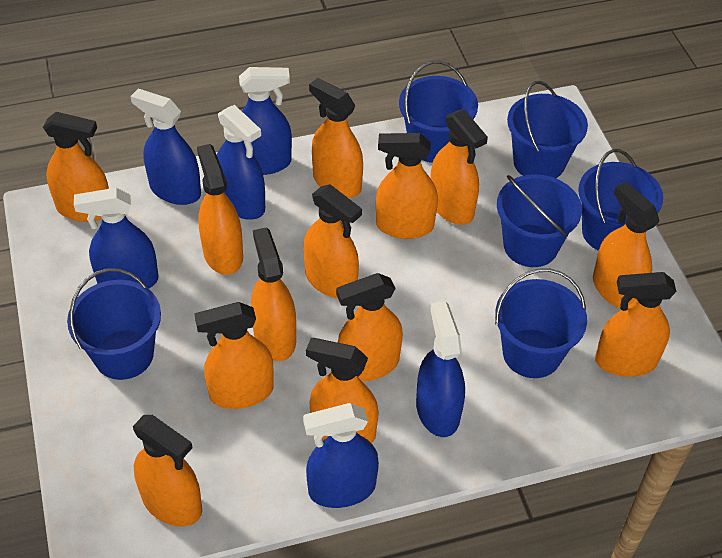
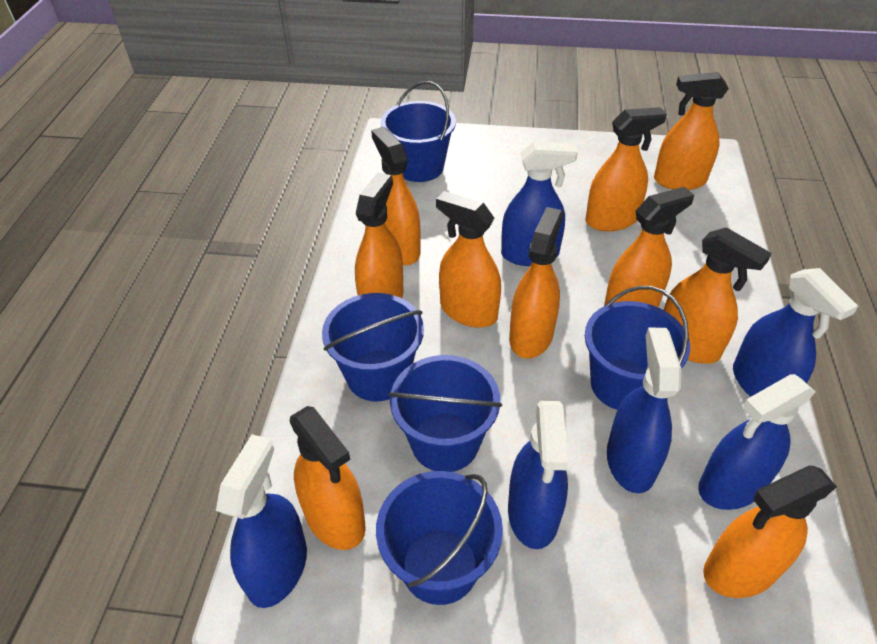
blue bucket: 6 -> 5
orange spray bottle: 13 -> 10

